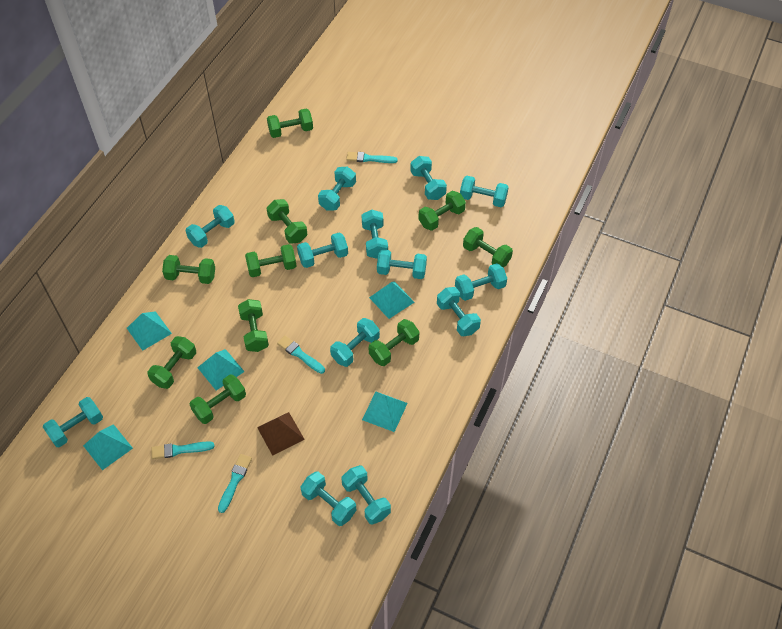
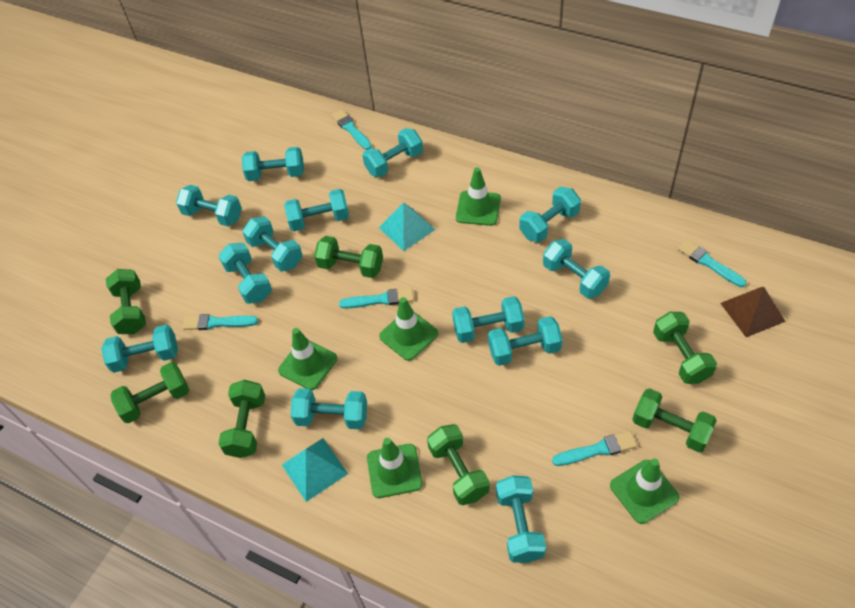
green dumbbell: 10 -> 7
green traffic cone: 0 -> 5
turquoise brush: 4 -> 5
turquoise pyramid: 5 -> 2

